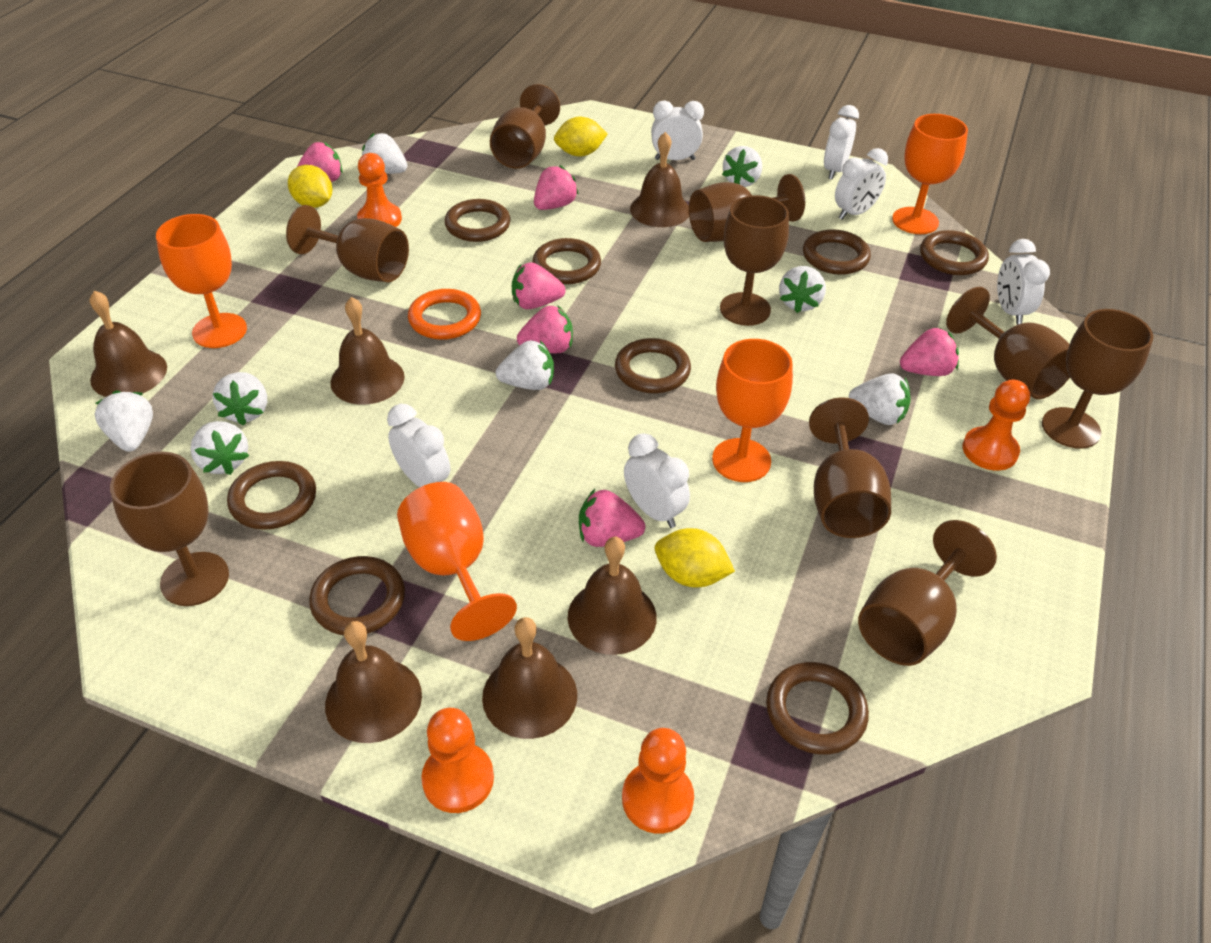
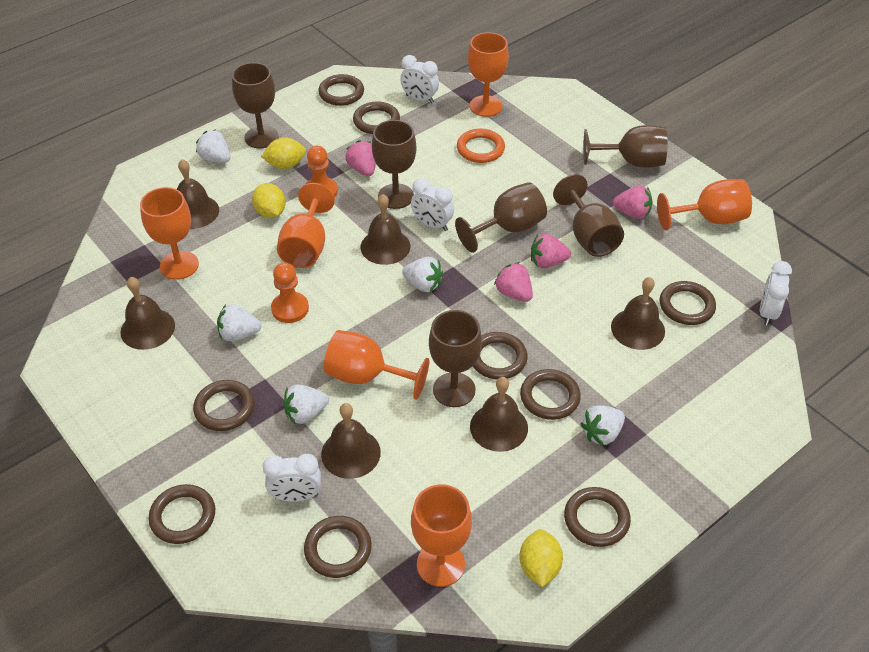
brown goblet: 9 -> 6
brown ring: 8 -> 9
orange goblet: 4 -> 6
orange pawn: 4 -> 2
pink strawberry: 6 -> 4
white clock: 6 -> 4
white strawberry: 8 -> 5

